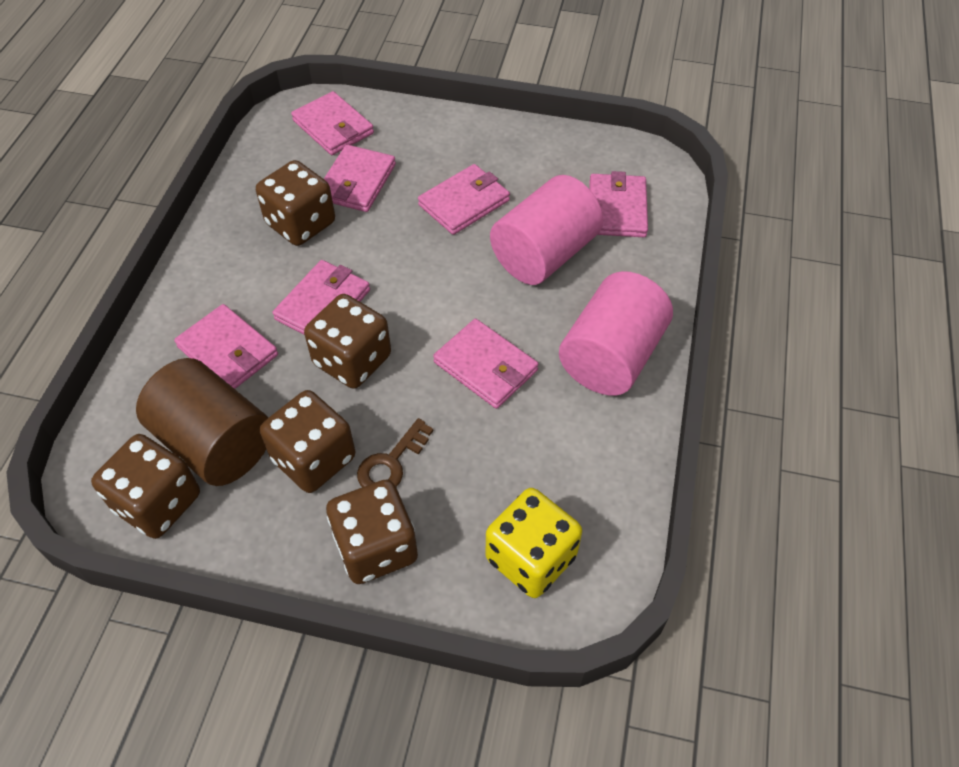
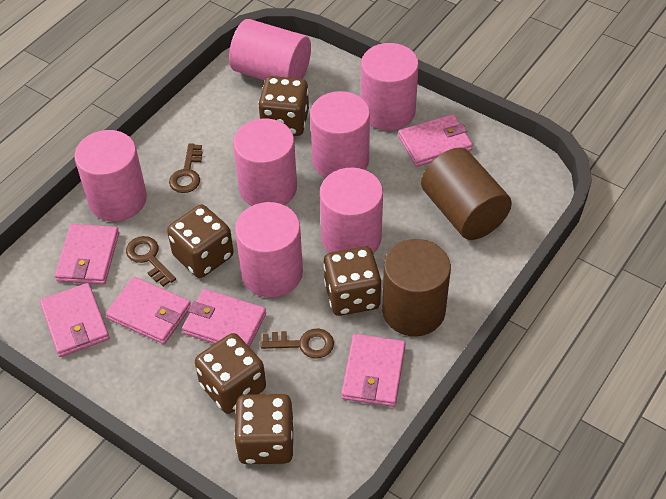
brown cylinder: 1 -> 2
brown key: 1 -> 3
pink cylinder: 2 -> 7
pink wallet: 7 -> 6
yellow dice: 1 -> 0

